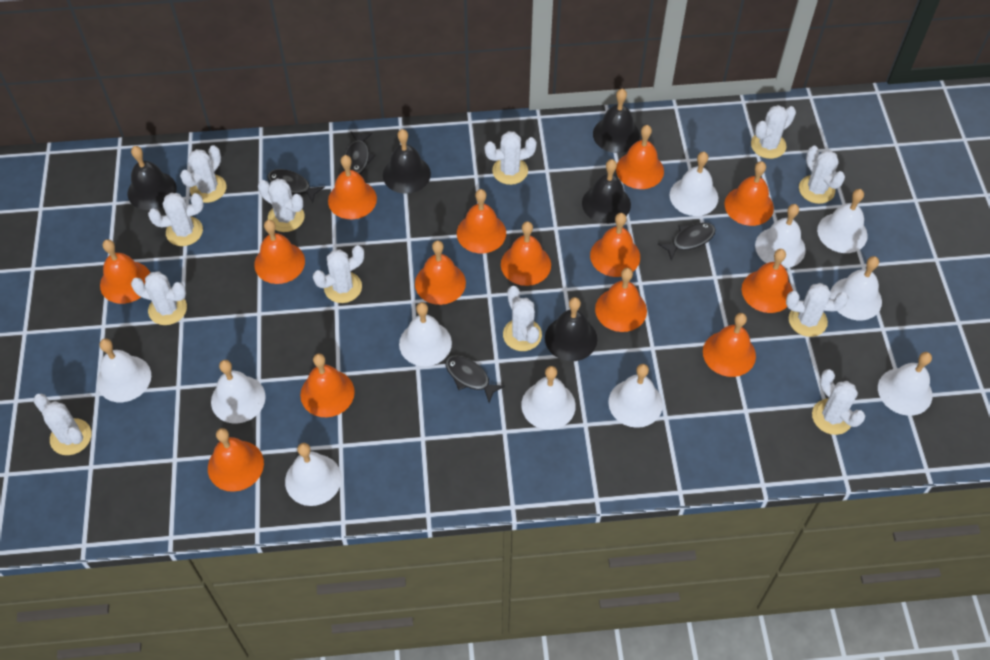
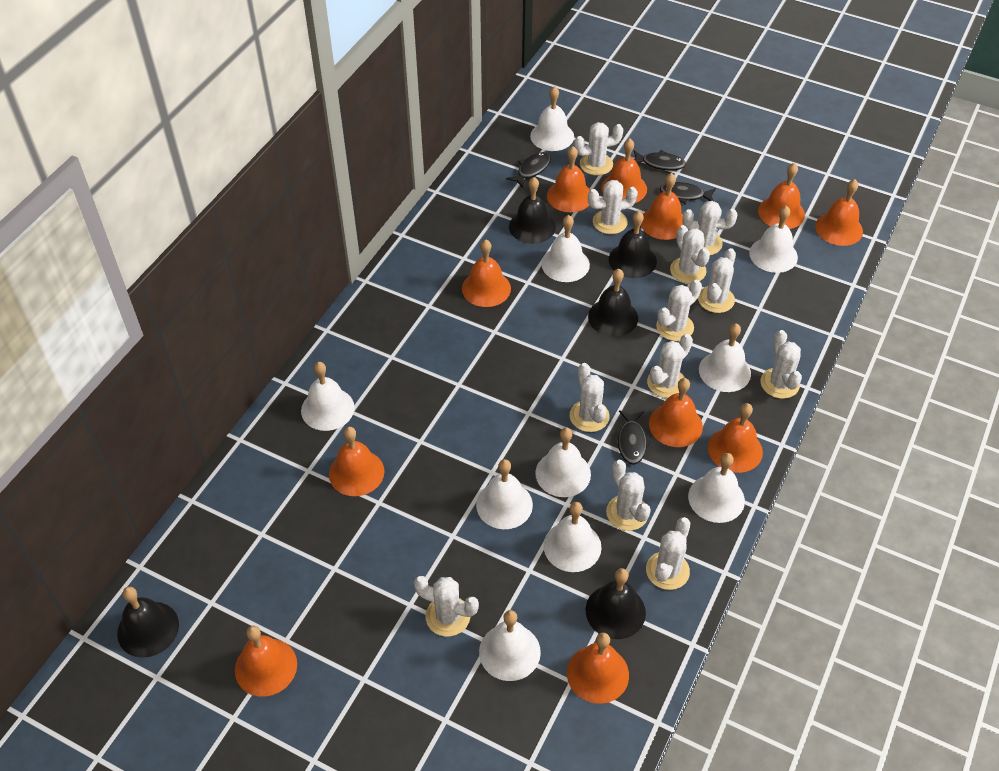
orange bell: 14 -> 11
white bell: 11 -> 10

